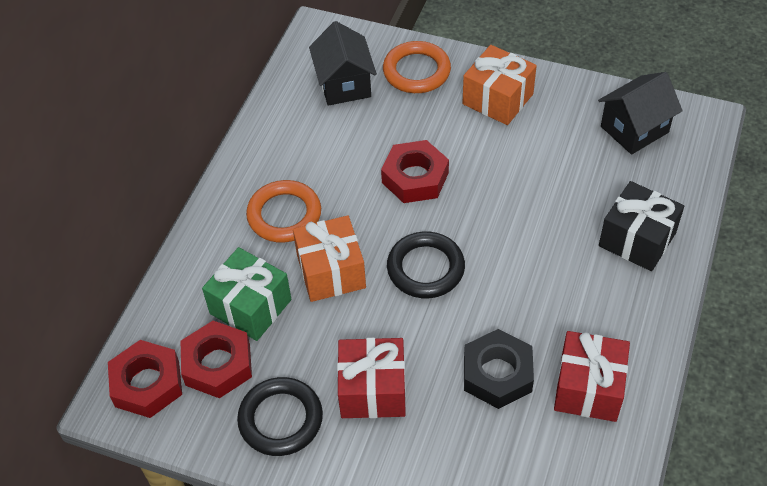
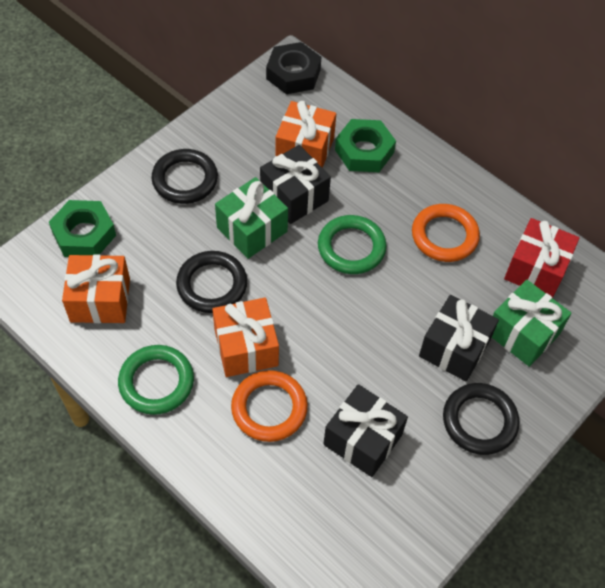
black gift: 1 -> 3
black house: 2 -> 0
black ring: 2 -> 3
green gift: 1 -> 2
green nut: 0 -> 2
green ring: 0 -> 2
orange gift: 2 -> 3
red gift: 2 -> 1
red nut: 3 -> 0

